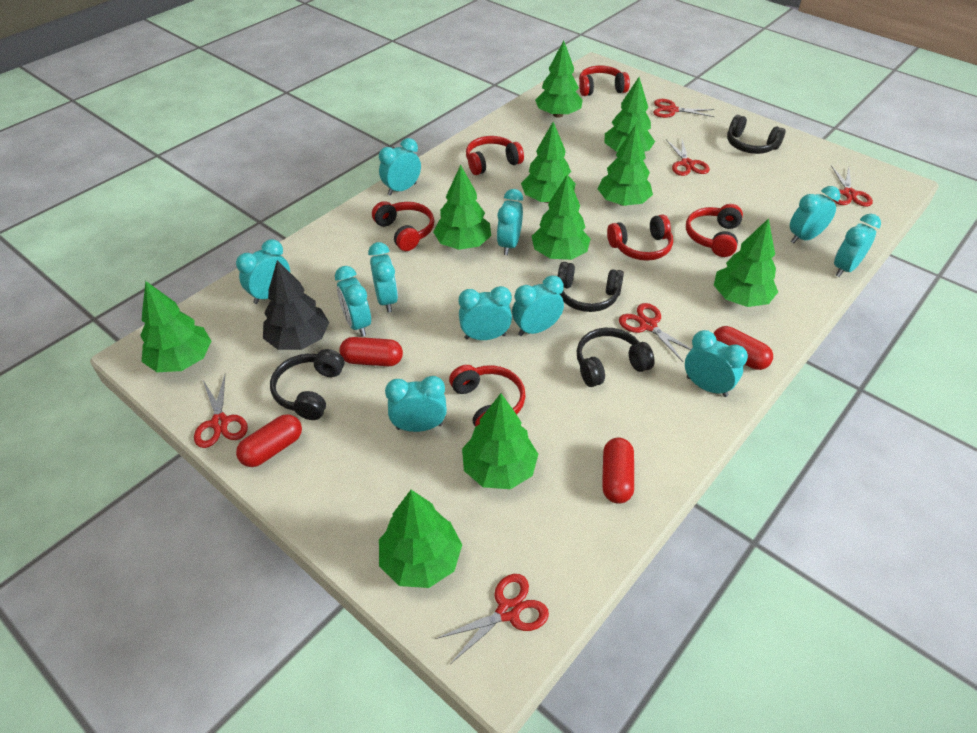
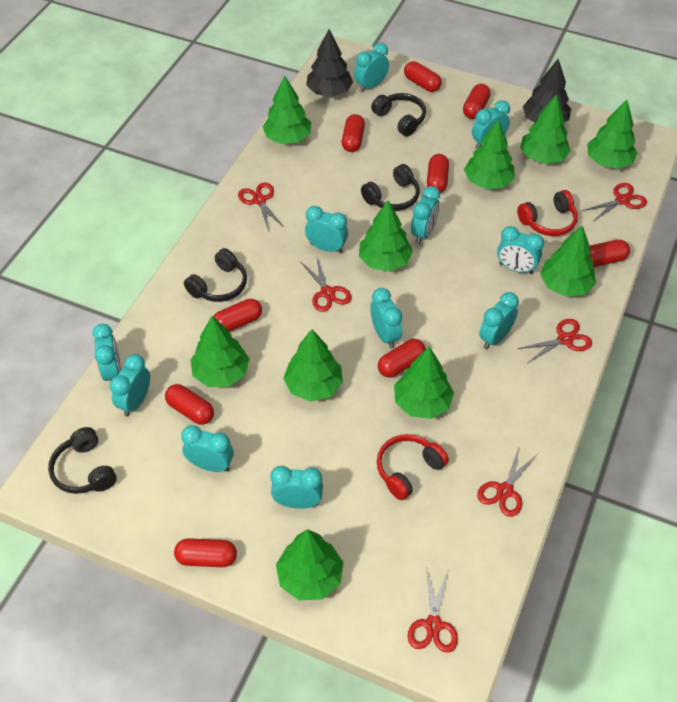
black tree: 1 -> 2
red capsule: 4 -> 9
red headphones: 6 -> 2

